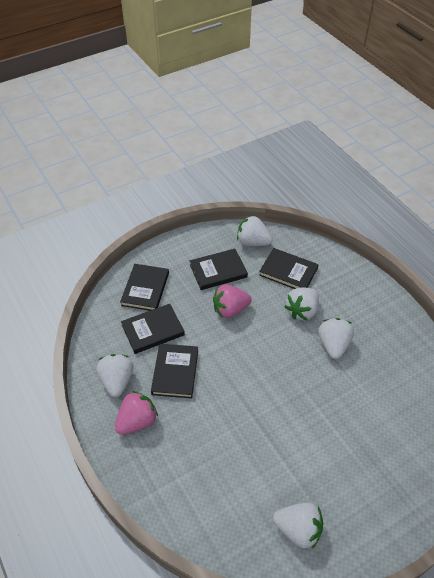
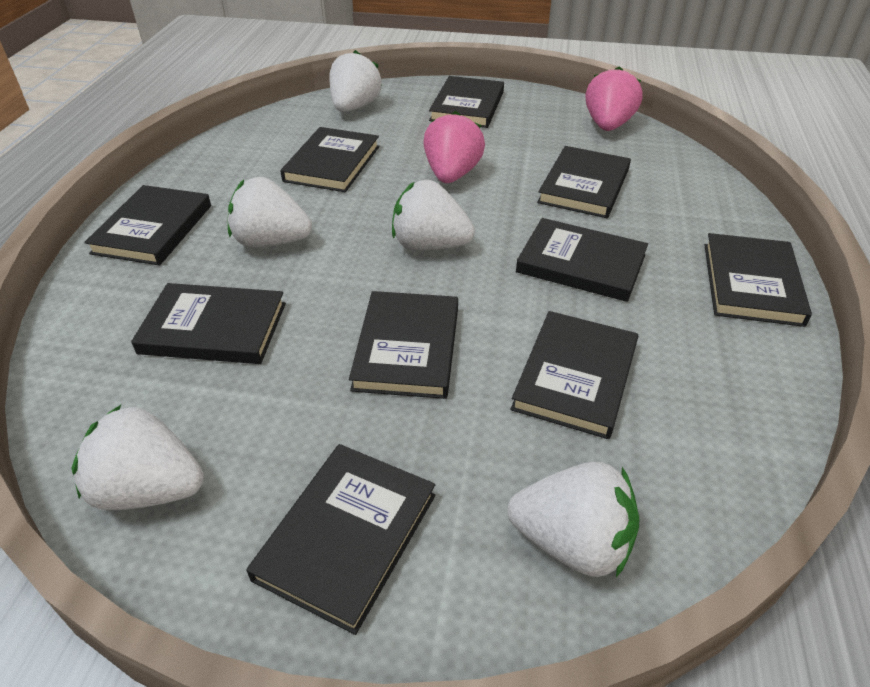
black book: 5 -> 10

